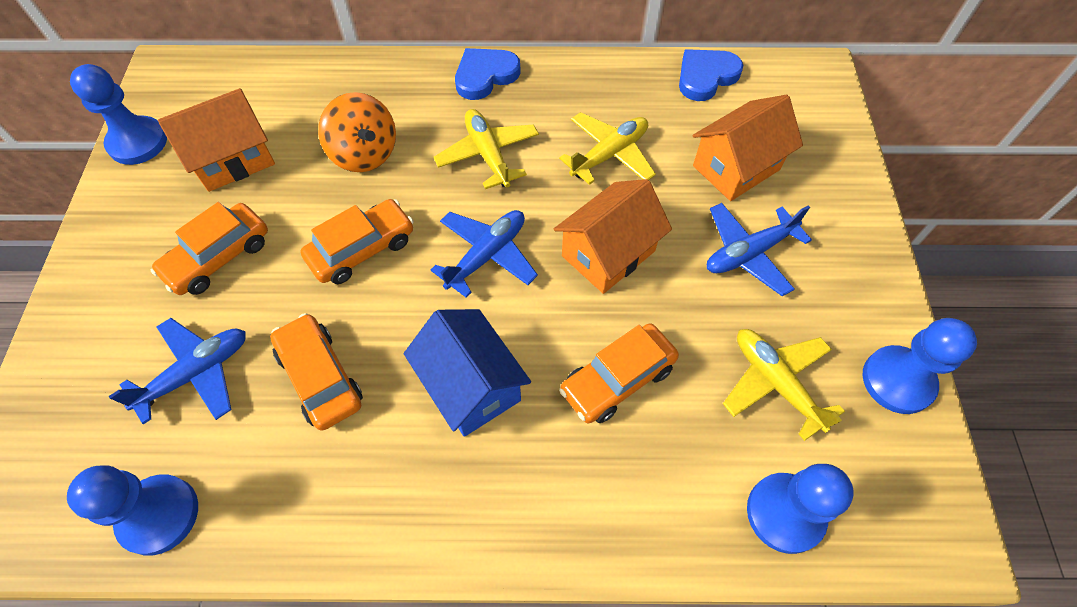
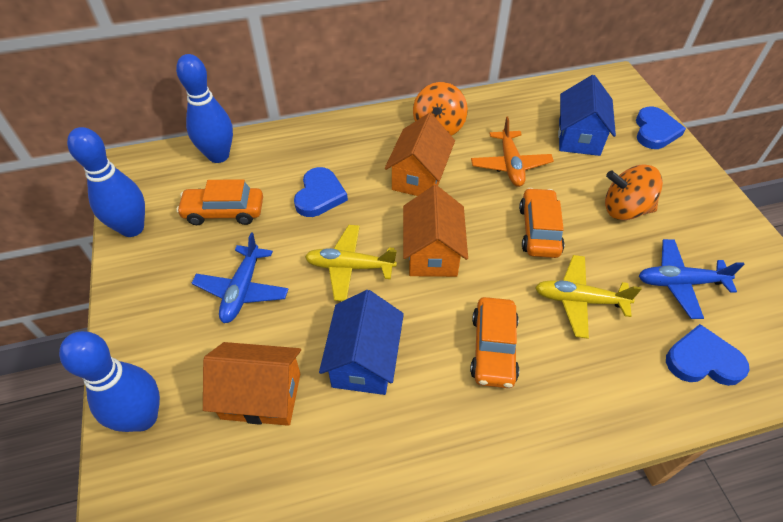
blue bowling pin: 0 -> 3
blue heart: 2 -> 3
blue house: 1 -> 2
blue pawn: 4 -> 0
blue plane: 3 -> 2
orange car: 4 -> 3
orange plane: 0 -> 1
orange spinning top: 1 -> 2
yellow plane: 3 -> 2

